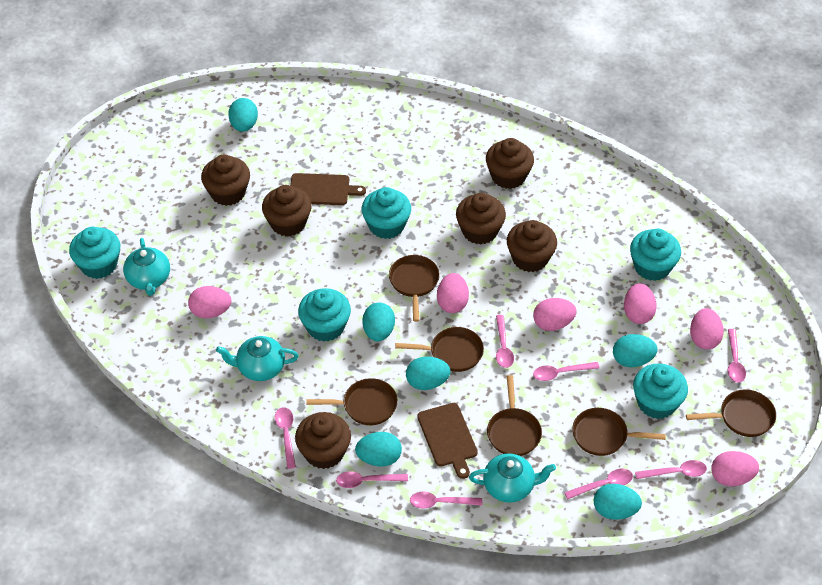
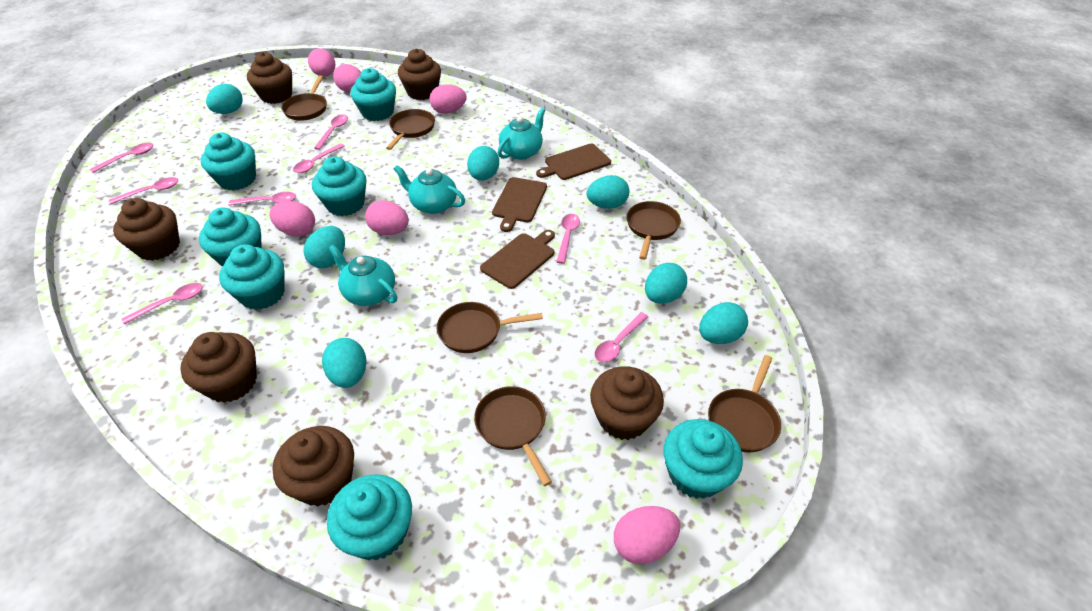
brown cutting board: 2 -> 3
turquoise cupcake: 5 -> 7
turquoise egg: 6 -> 7

